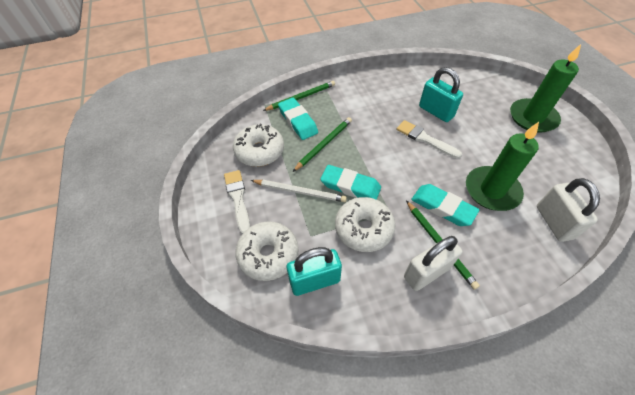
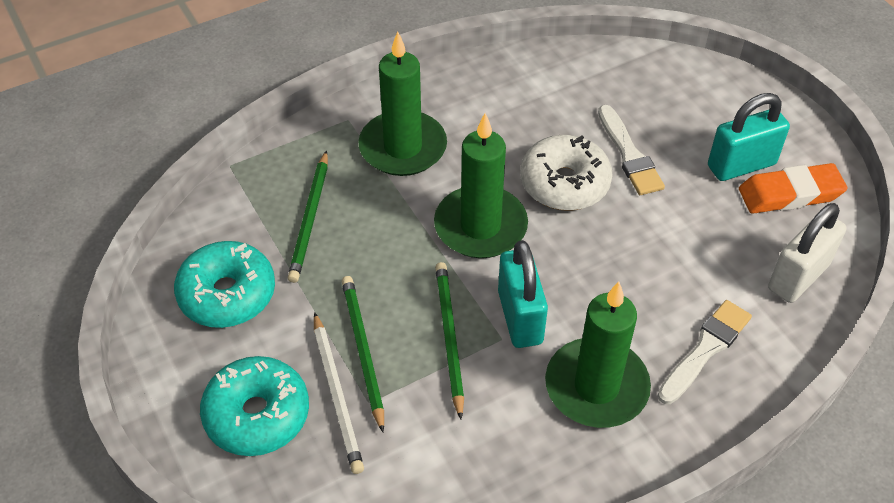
green candle: 2 -> 3
orange eraser: 0 -> 1
turquoise donut: 0 -> 2
turquoise eraser: 3 -> 0
white donut: 3 -> 1
white padlock: 2 -> 1

